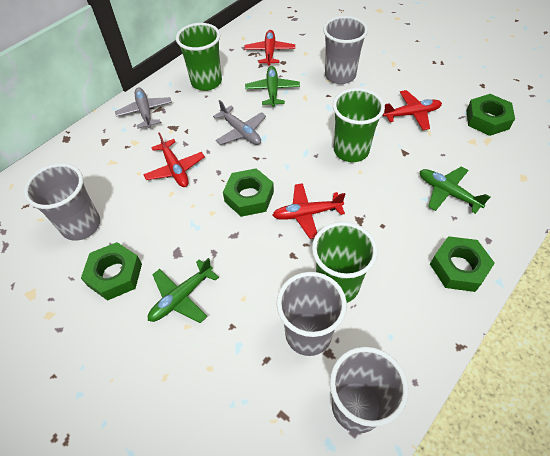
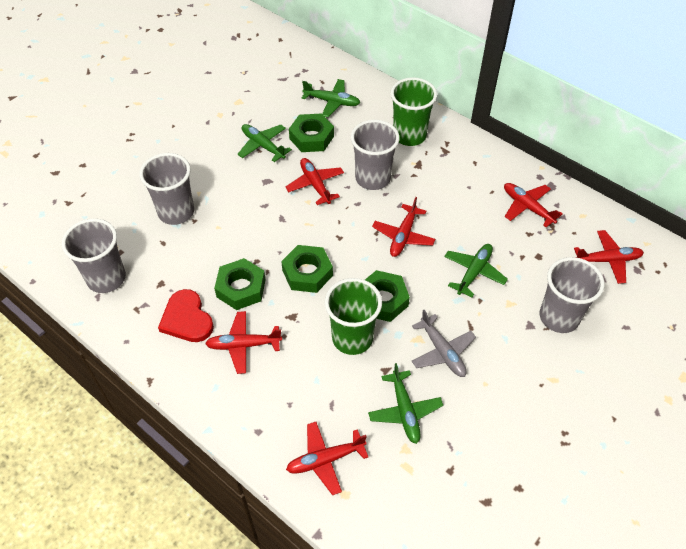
green cup: 3 -> 2
green plane: 3 -> 4
grey plane: 2 -> 1
red heart: 0 -> 1
red plane: 4 -> 6

